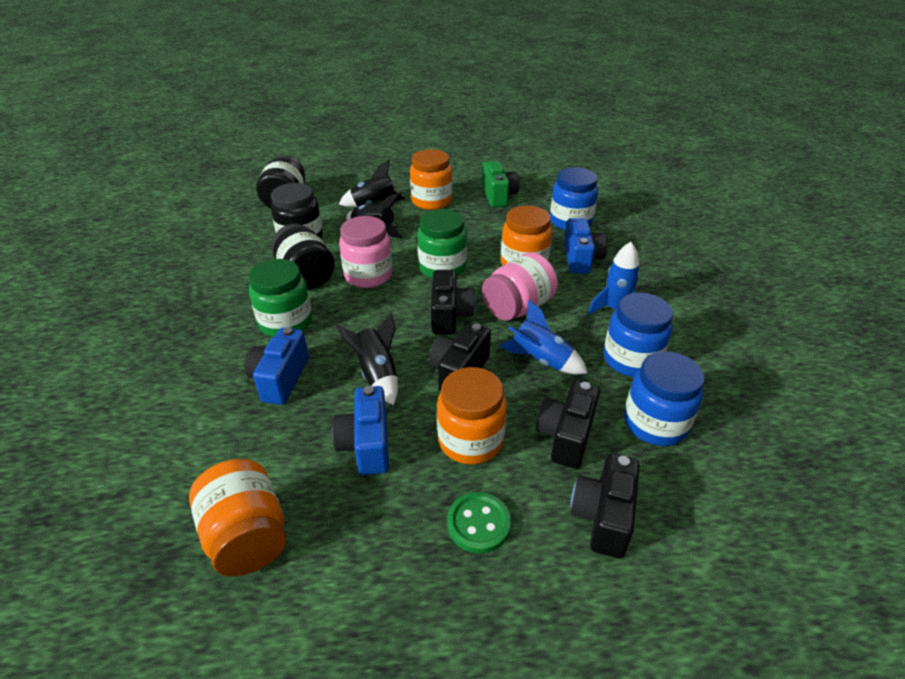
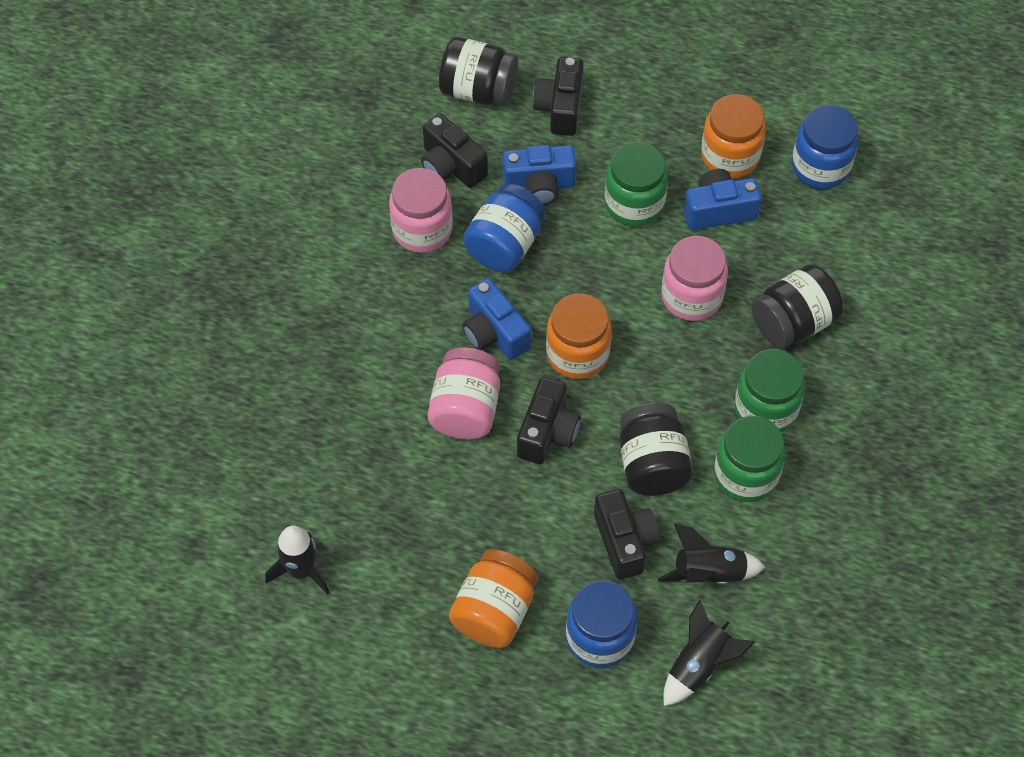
blue rocket: 2 -> 0
green button: 1 -> 0
green camera: 1 -> 0
green jar: 2 -> 3
orange jar: 4 -> 3
pink jar: 2 -> 3

